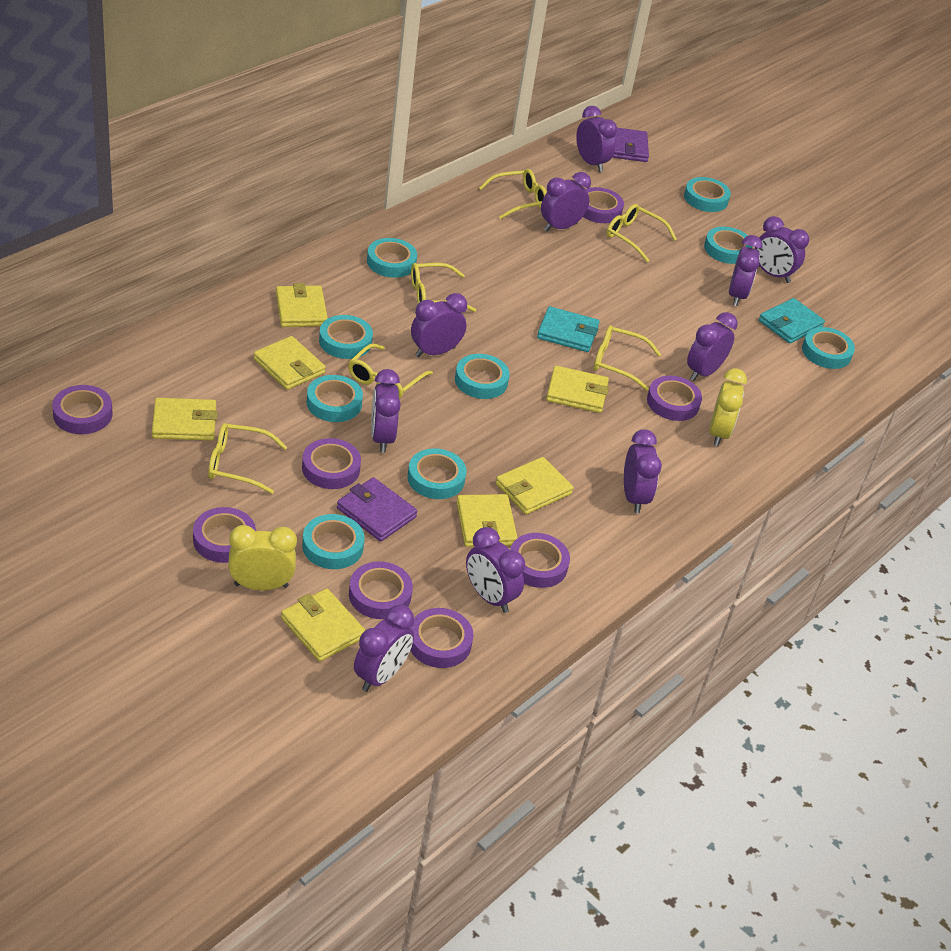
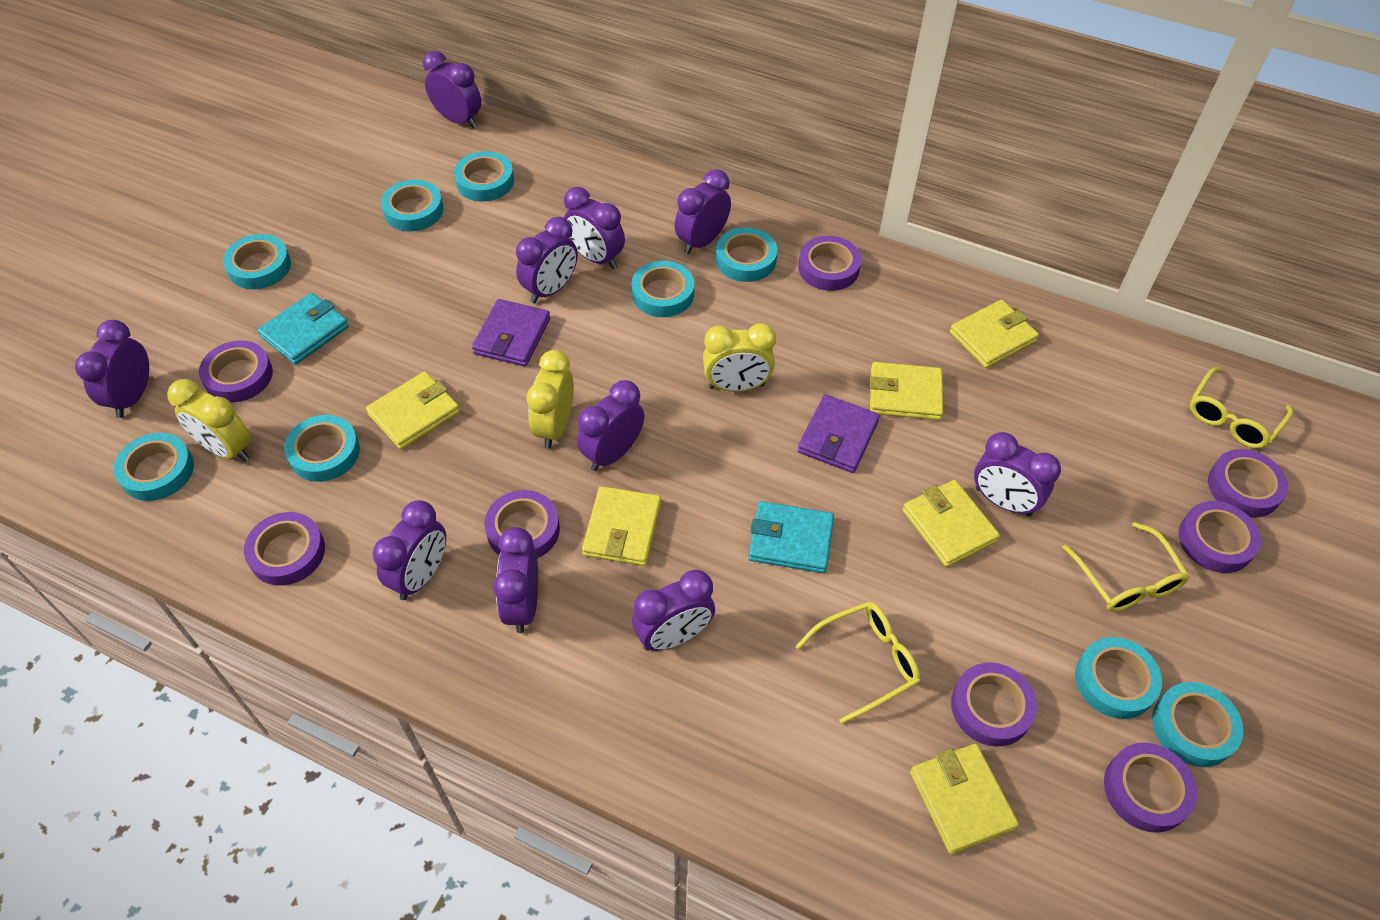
yellow clock: 2 -> 3
yellow glasses: 6 -> 3
yellow wallet: 7 -> 6

